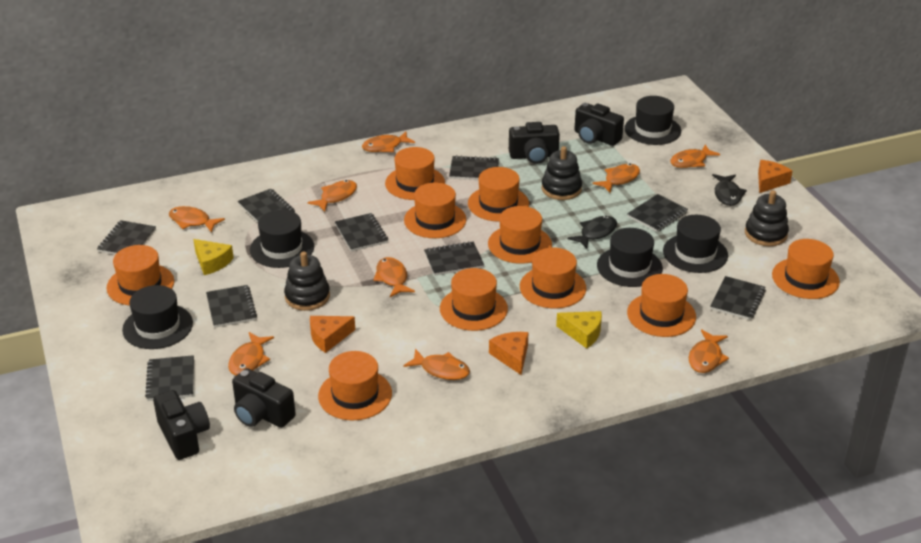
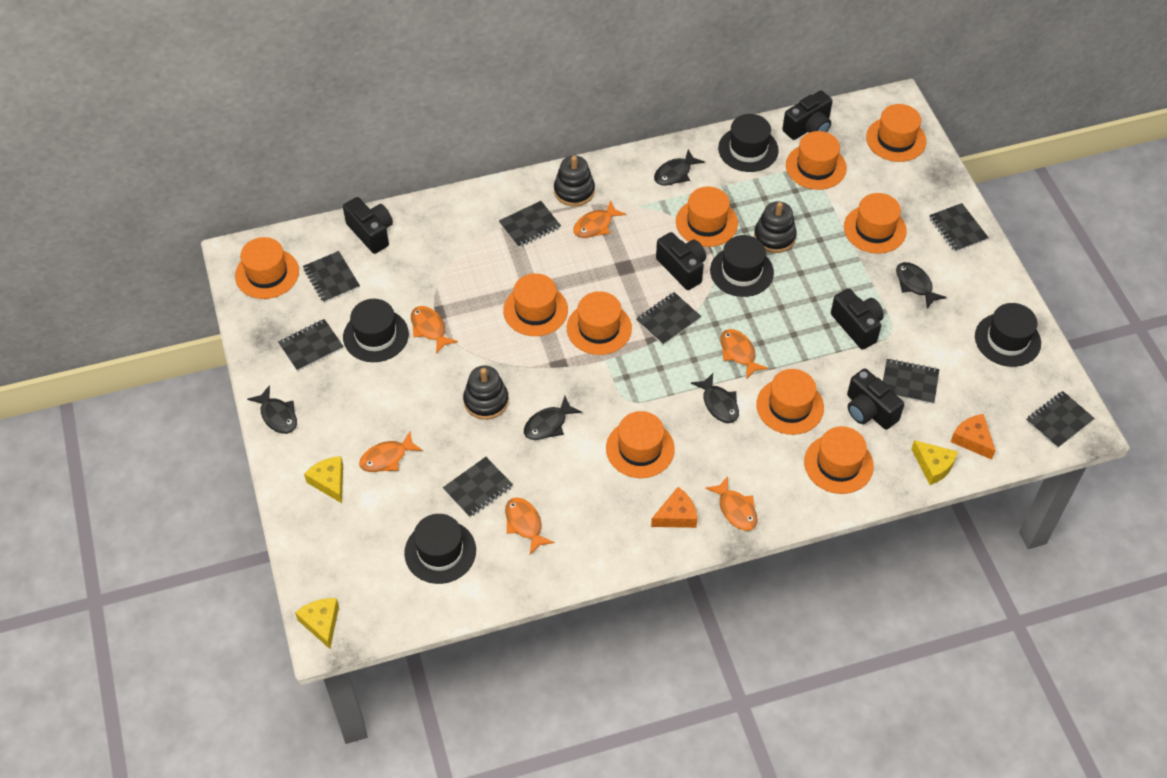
black camera: 4 -> 5
black fish: 2 -> 5
black notebook: 9 -> 8
orange cheese: 3 -> 2
orange fish: 9 -> 6
yellow cheese: 2 -> 3

